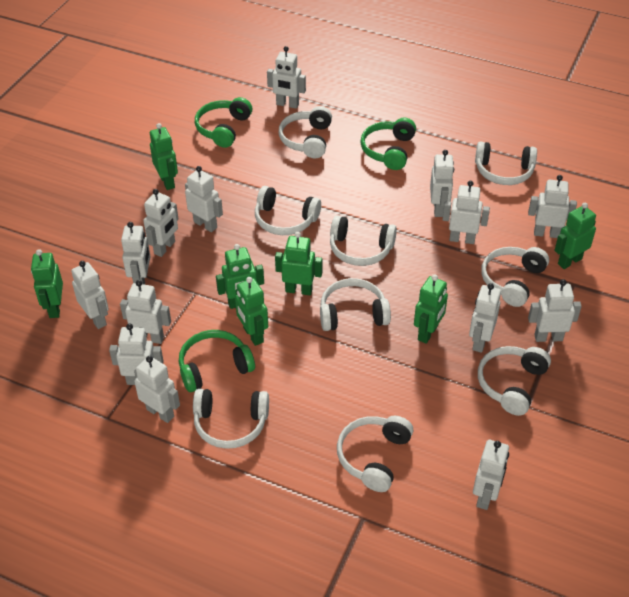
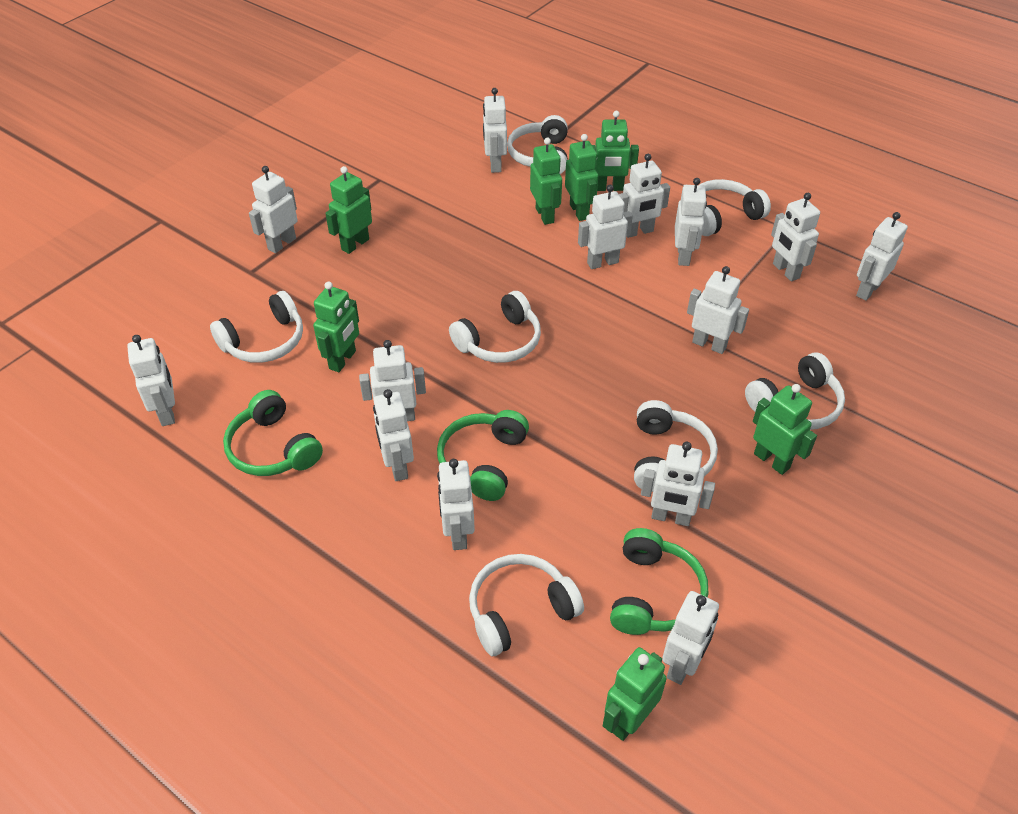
white headphones: 9 -> 7

